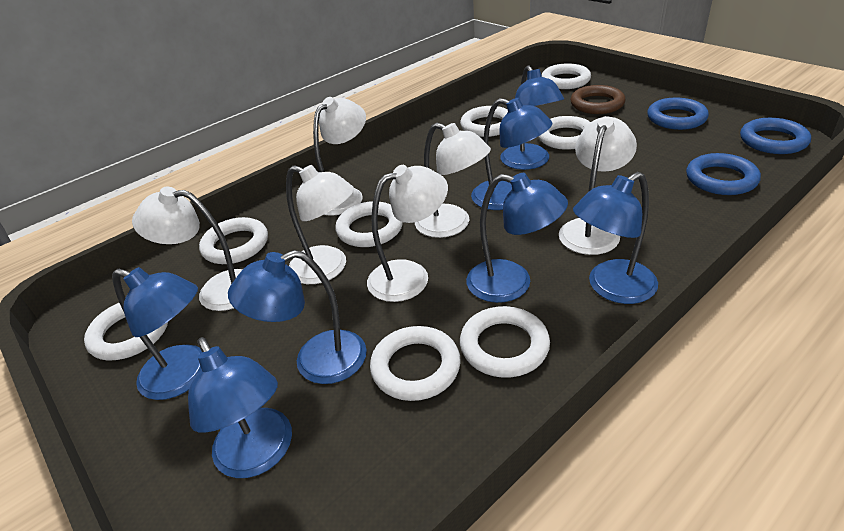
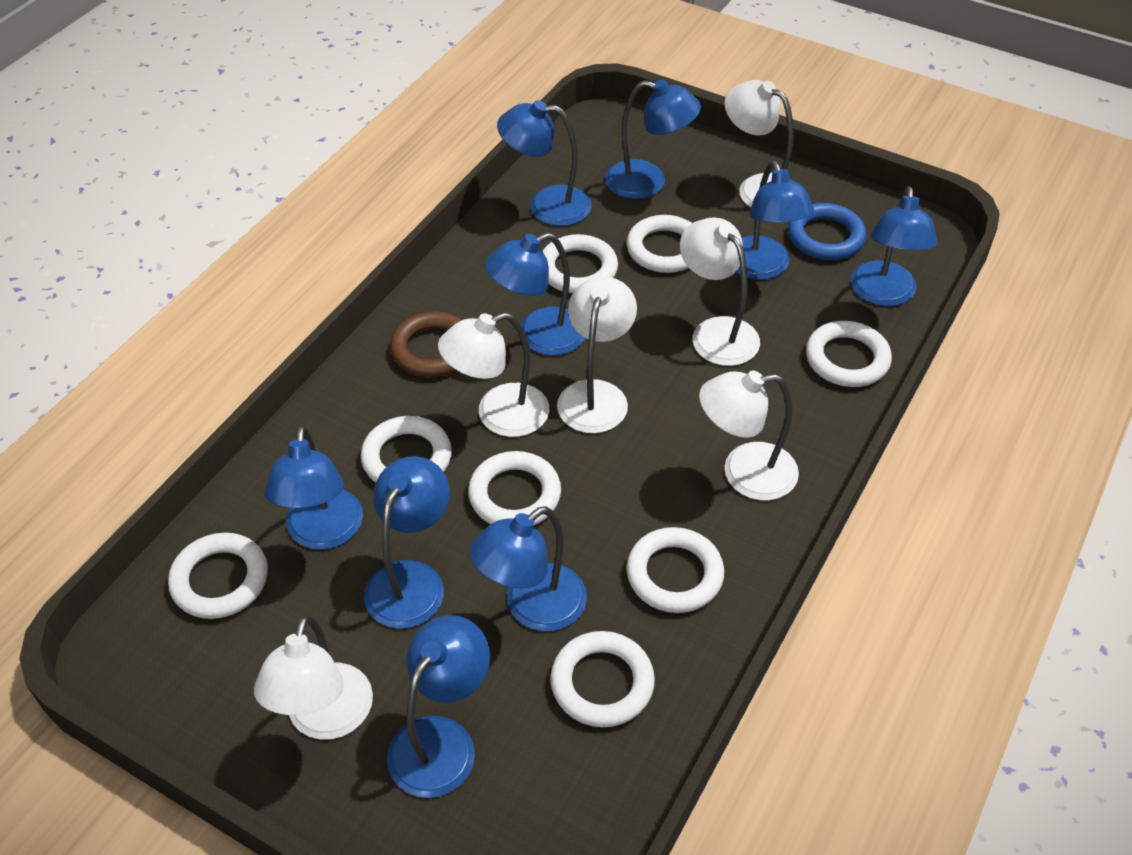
blue lamp: 7 -> 9
blue ring: 3 -> 1

